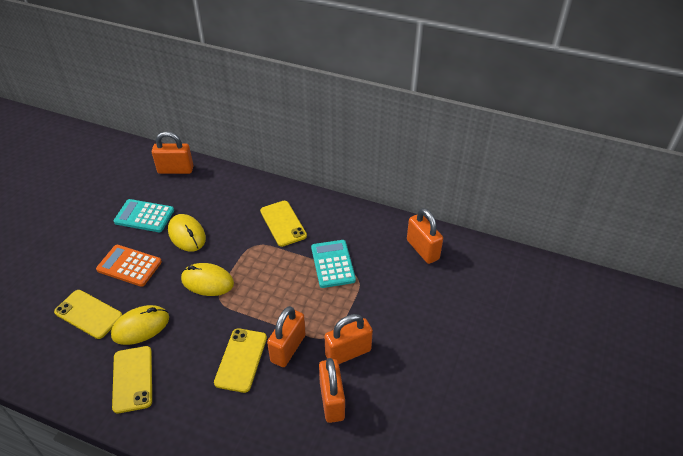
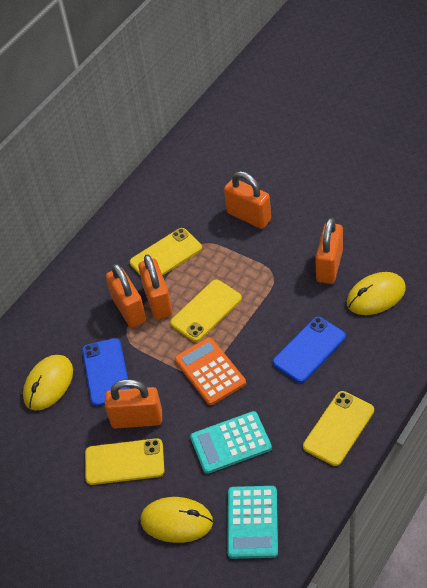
blue phone: 0 -> 2

